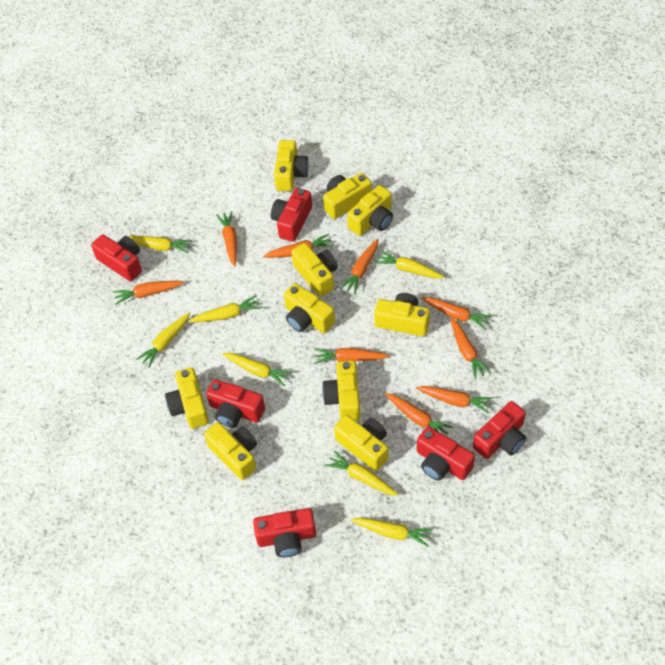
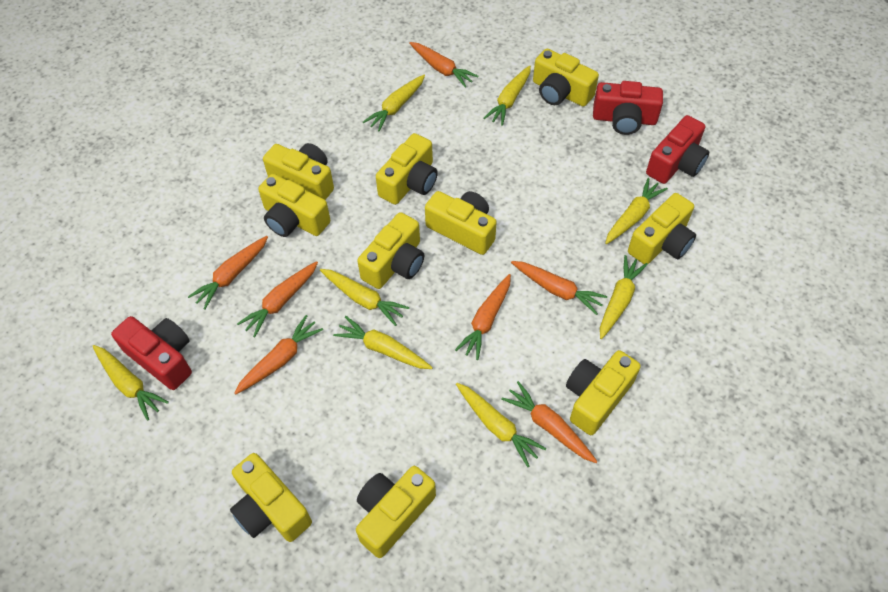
orange carrot: 9 -> 7
red camera: 6 -> 3
yellow carrot: 7 -> 8

